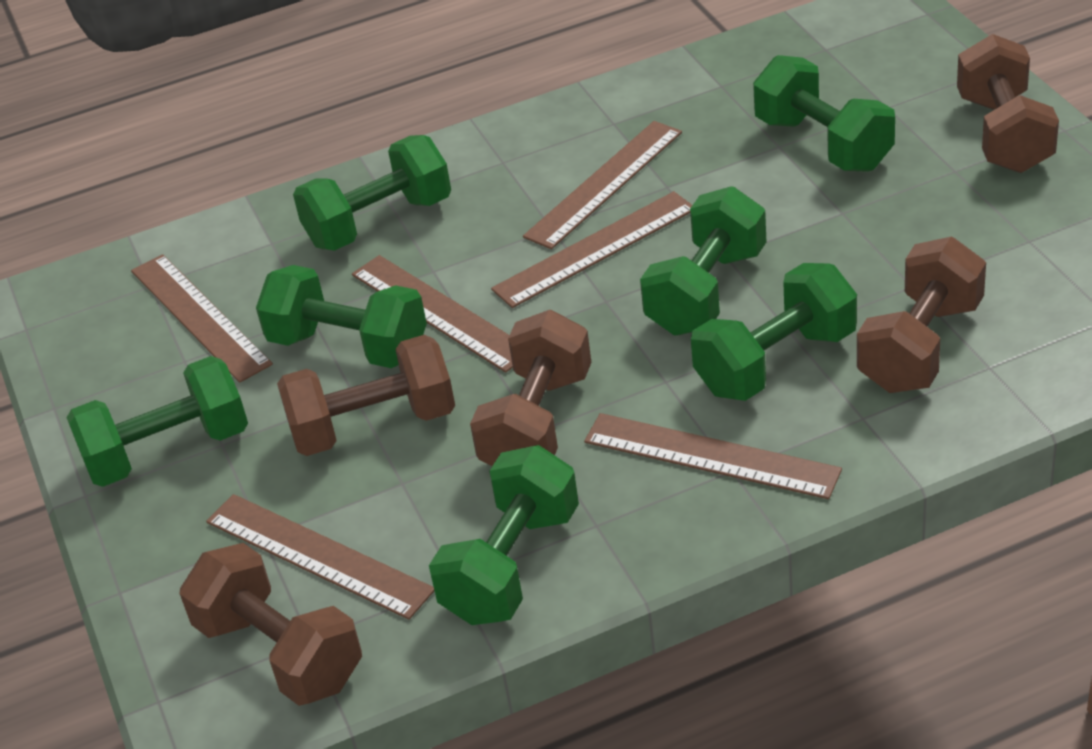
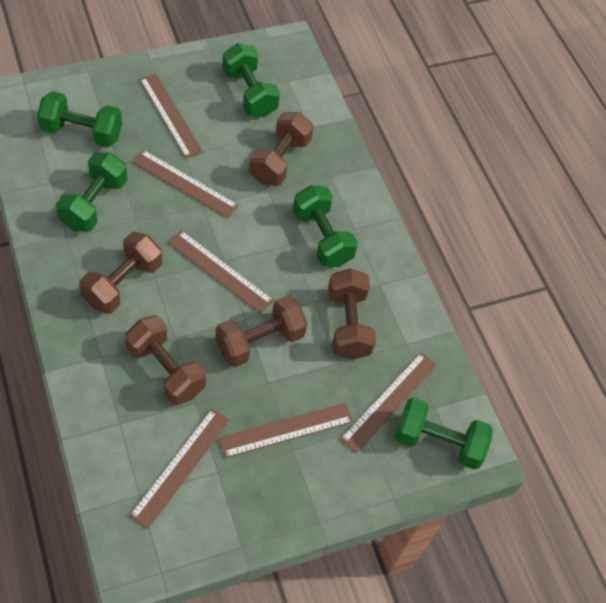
green dumbbell: 7 -> 5

